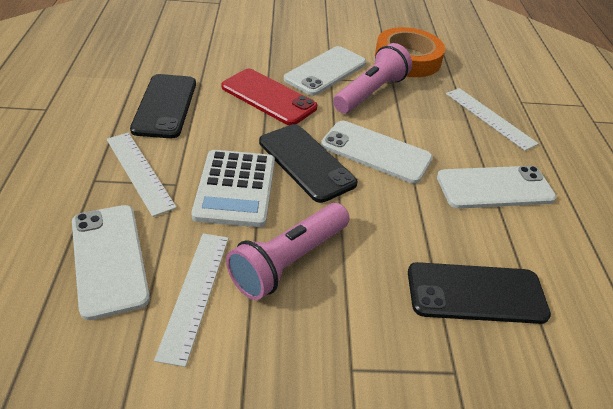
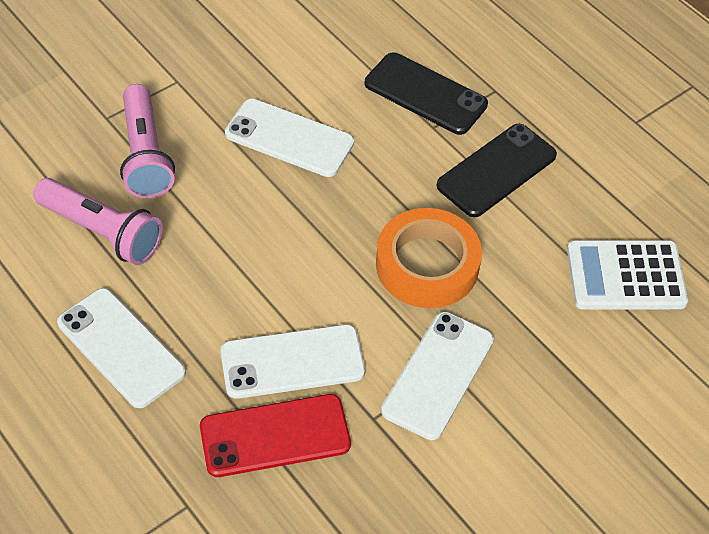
black phone: 3 -> 2
white ruler: 3 -> 0

